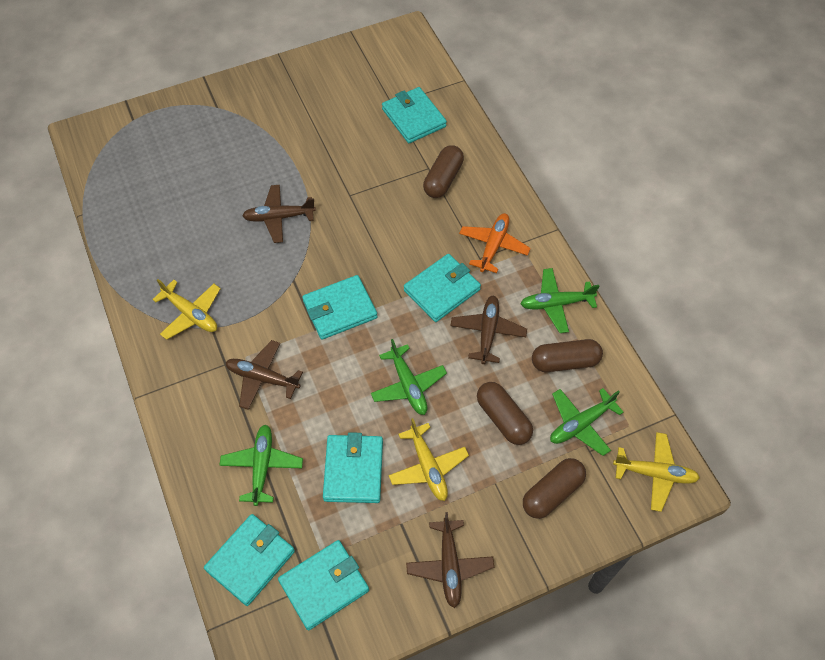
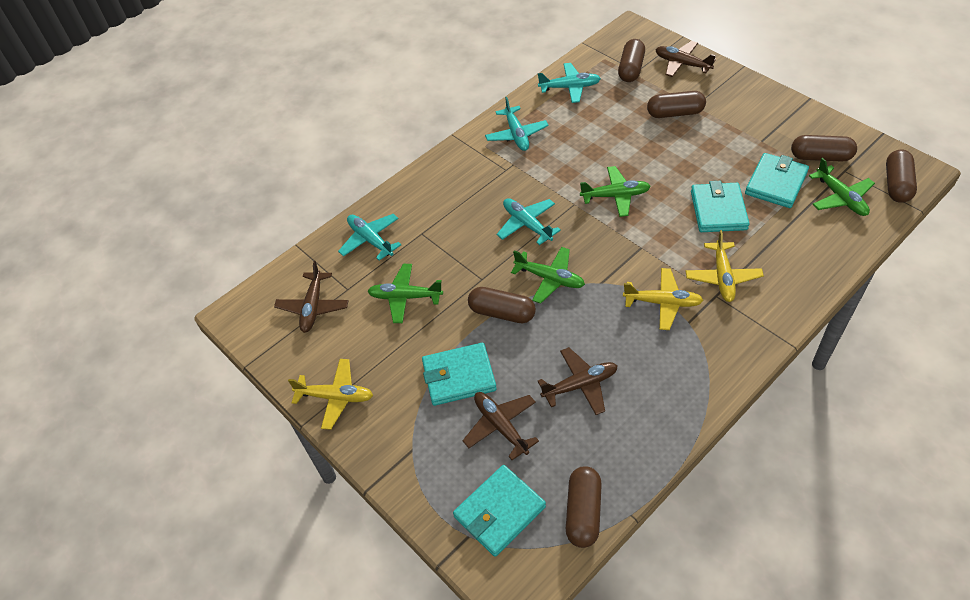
brown capsule: 4 -> 6
orange plane: 1 -> 0
turquoise plane: 0 -> 4
turquoise wallet: 6 -> 4

